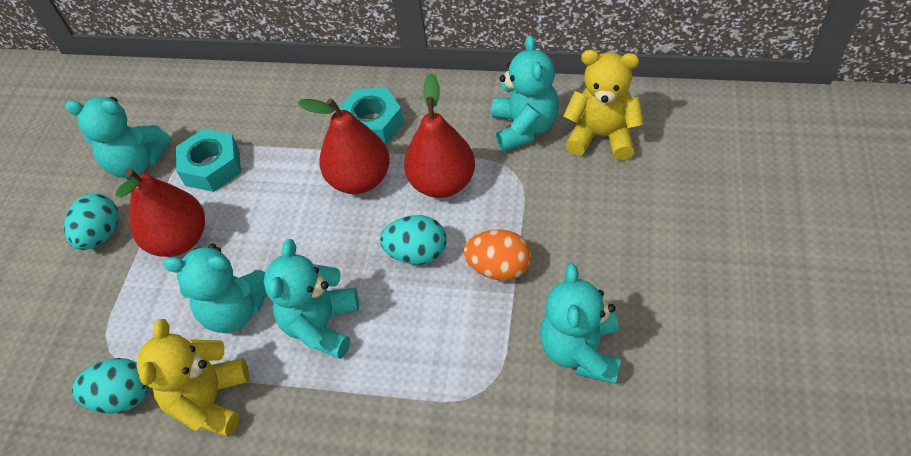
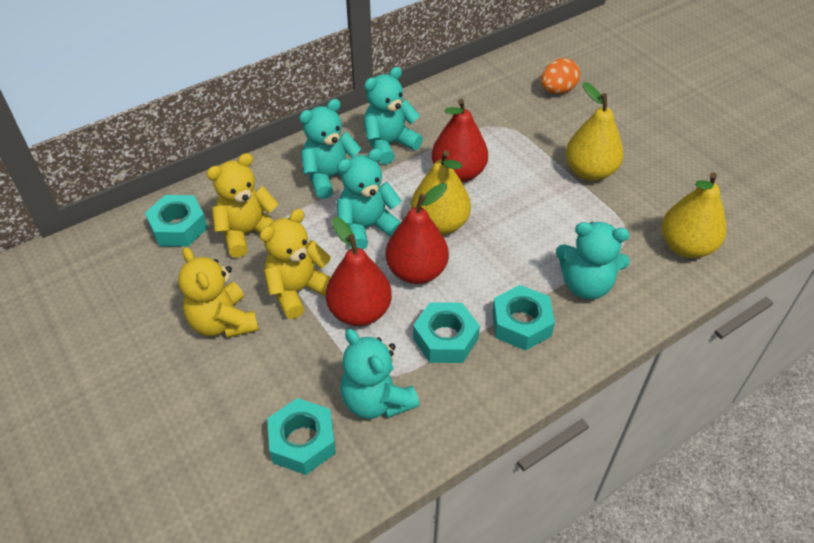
turquoise egg: 3 -> 0
turquoise nut: 2 -> 4
yellow pear: 0 -> 3
yellow teddy bear: 2 -> 3

